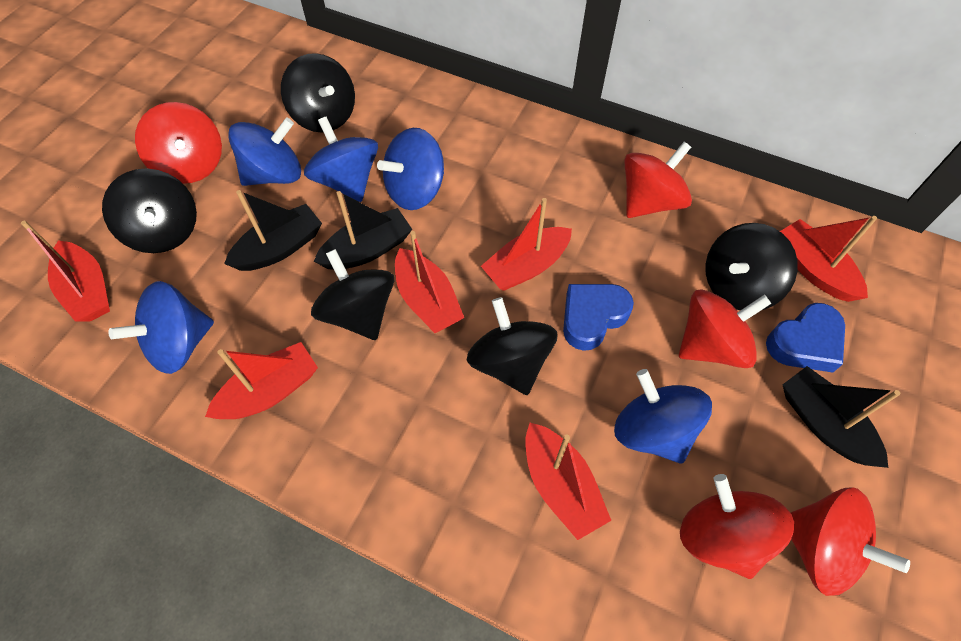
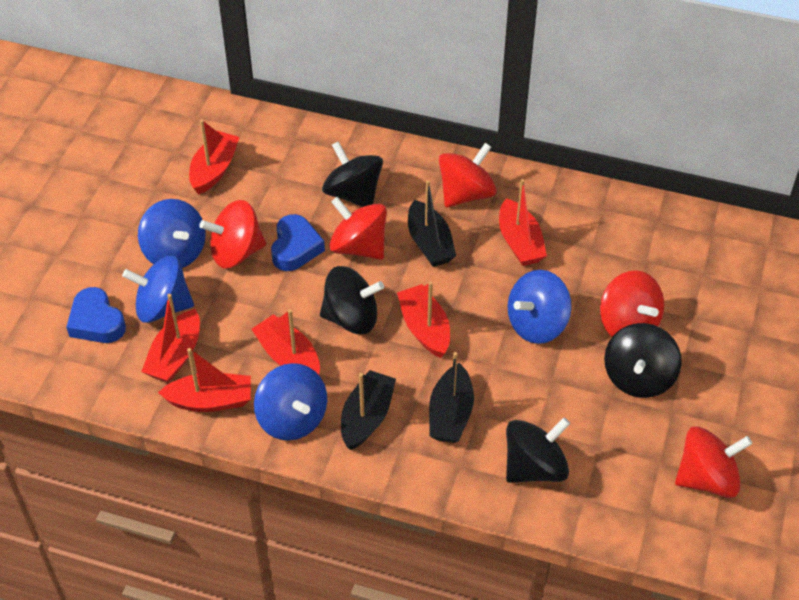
black spinning top: 5 -> 4
blue spinning top: 5 -> 4

